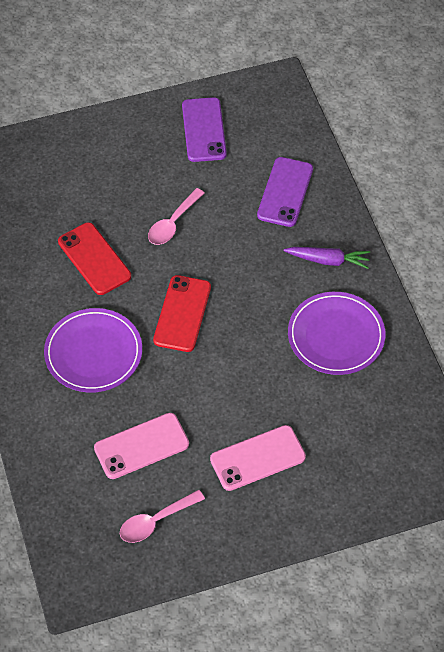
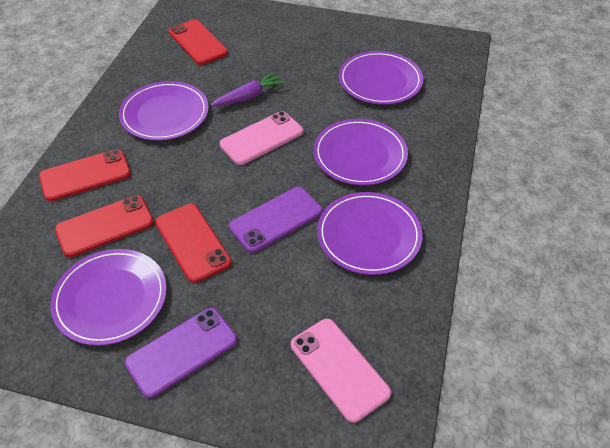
pink spoon: 2 -> 0
purple plate: 2 -> 5
red phone: 2 -> 4

